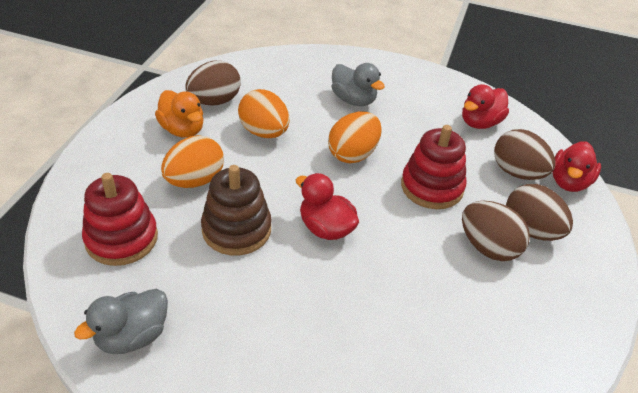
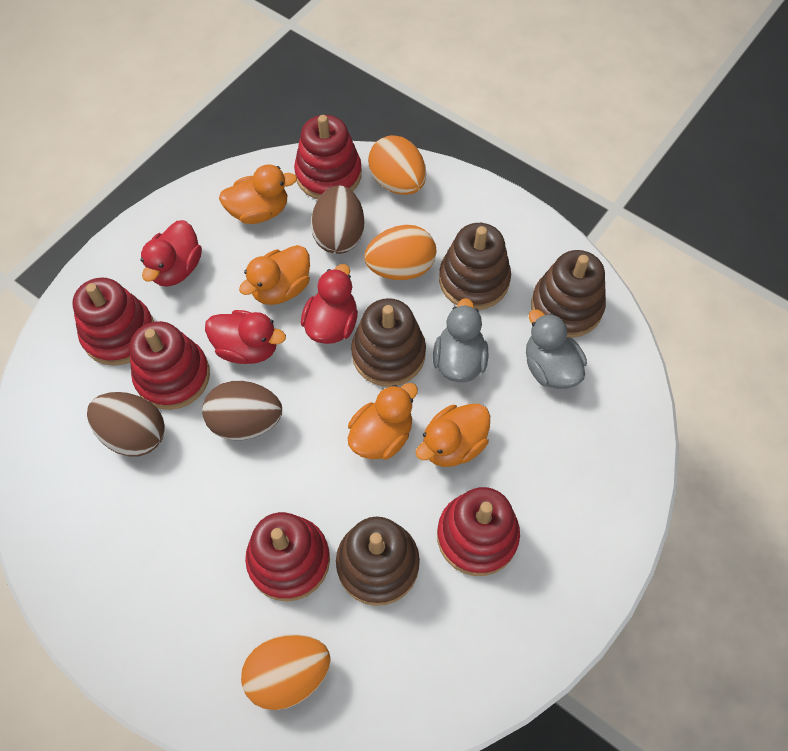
brown egg: 4 -> 3
brown stacking toy: 1 -> 4
orange duck: 1 -> 4
red stacking toy: 2 -> 5

